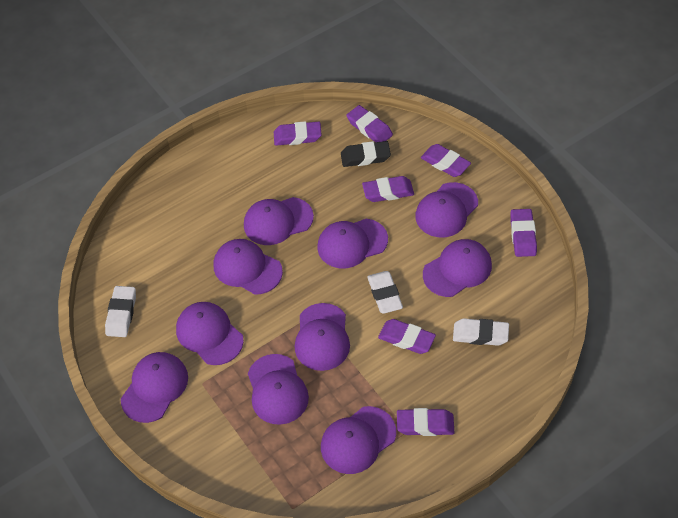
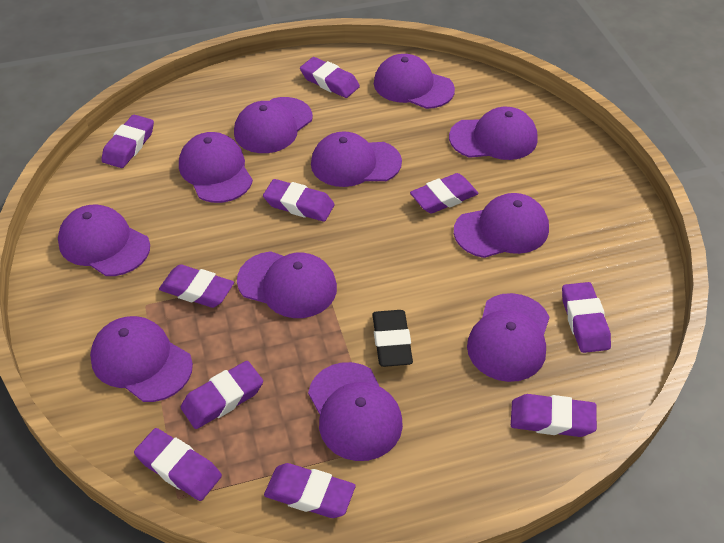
purple cap: 10 -> 11
purple eraser: 7 -> 10
white eraser: 3 -> 0

